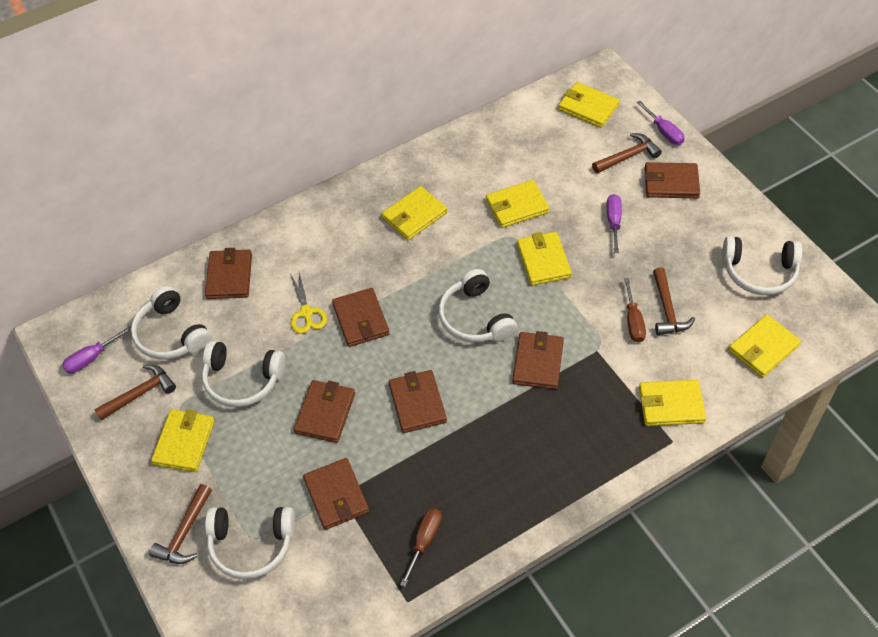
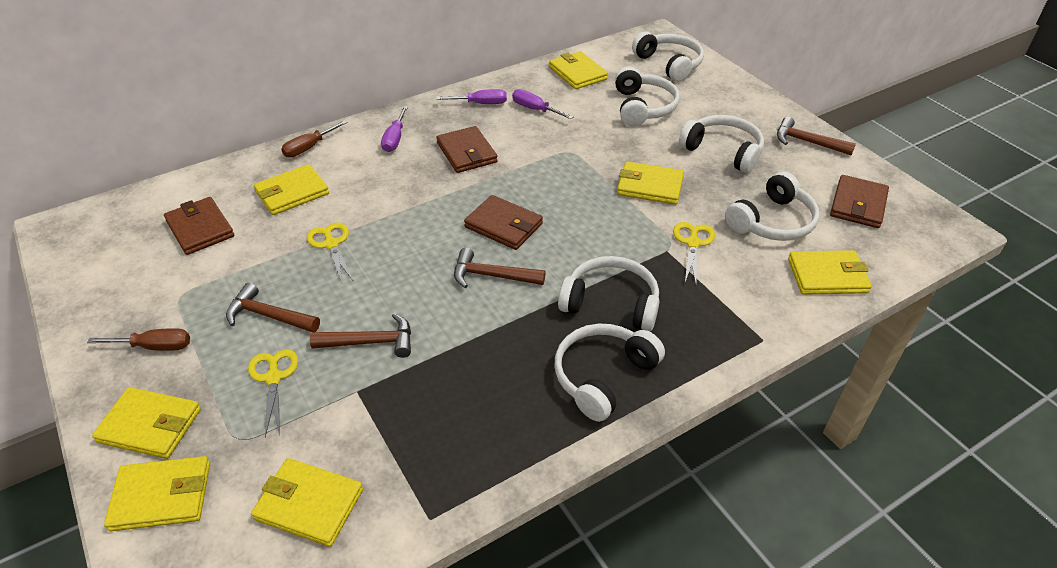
brown wallet: 7 -> 4
white headphones: 5 -> 6
yellow scissors: 1 -> 3

